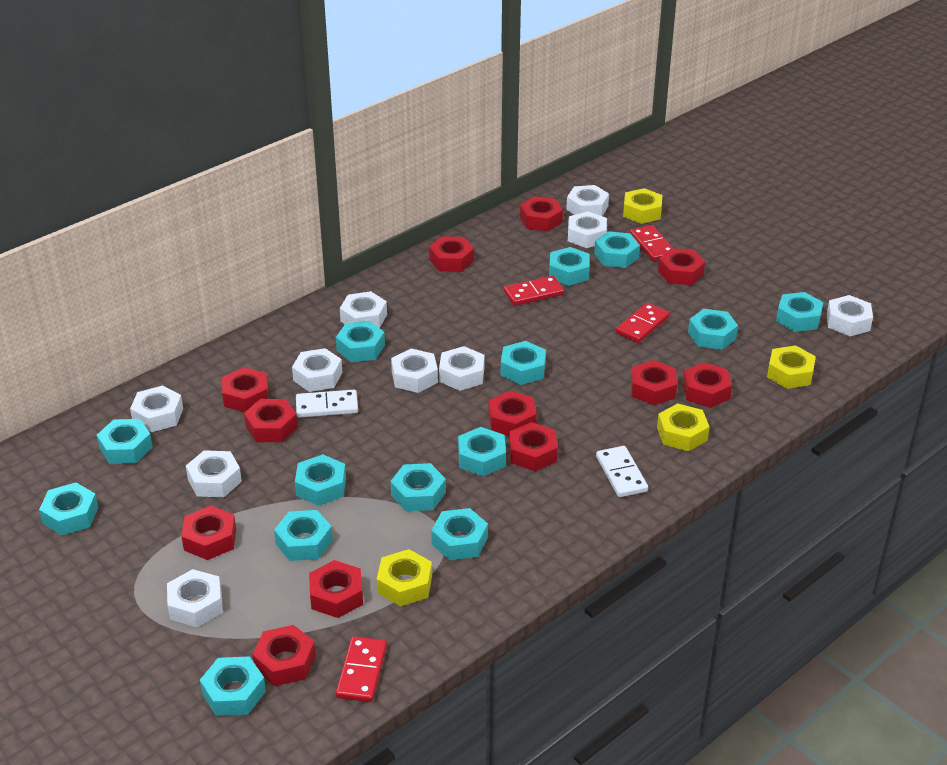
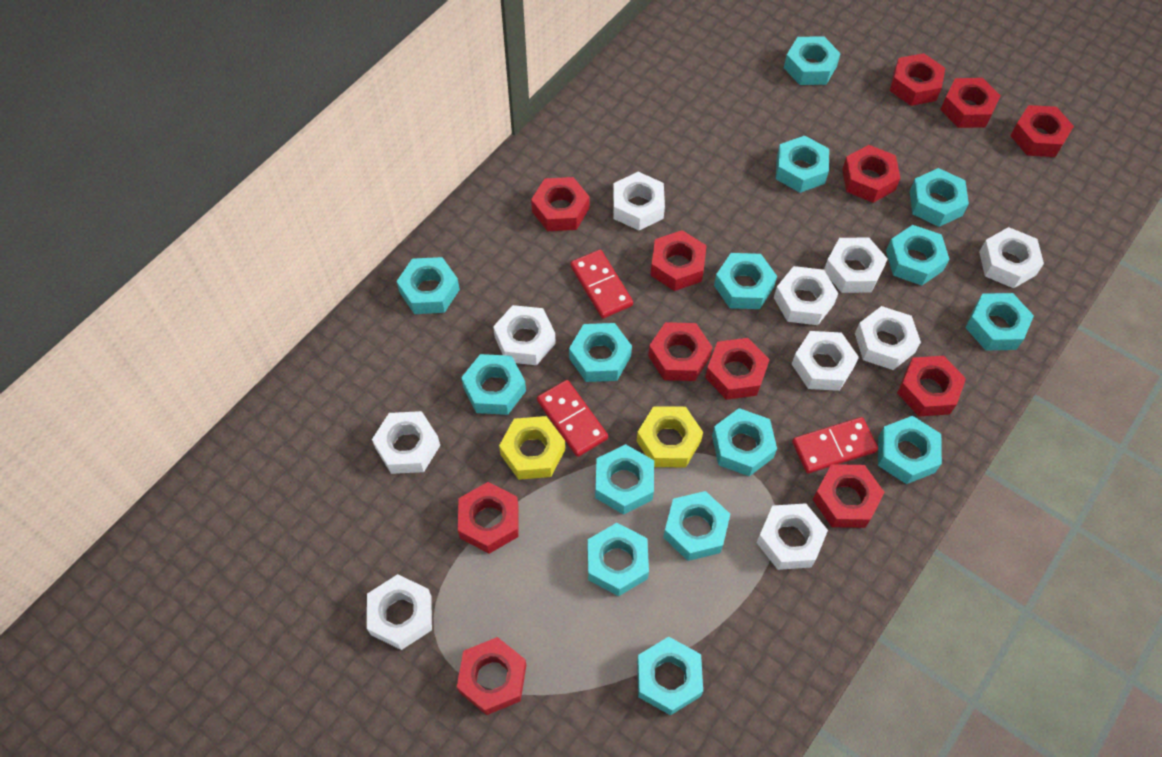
red domino: 4 -> 3
turquoise nut: 14 -> 15
white domino: 2 -> 0
yellow nut: 4 -> 2

